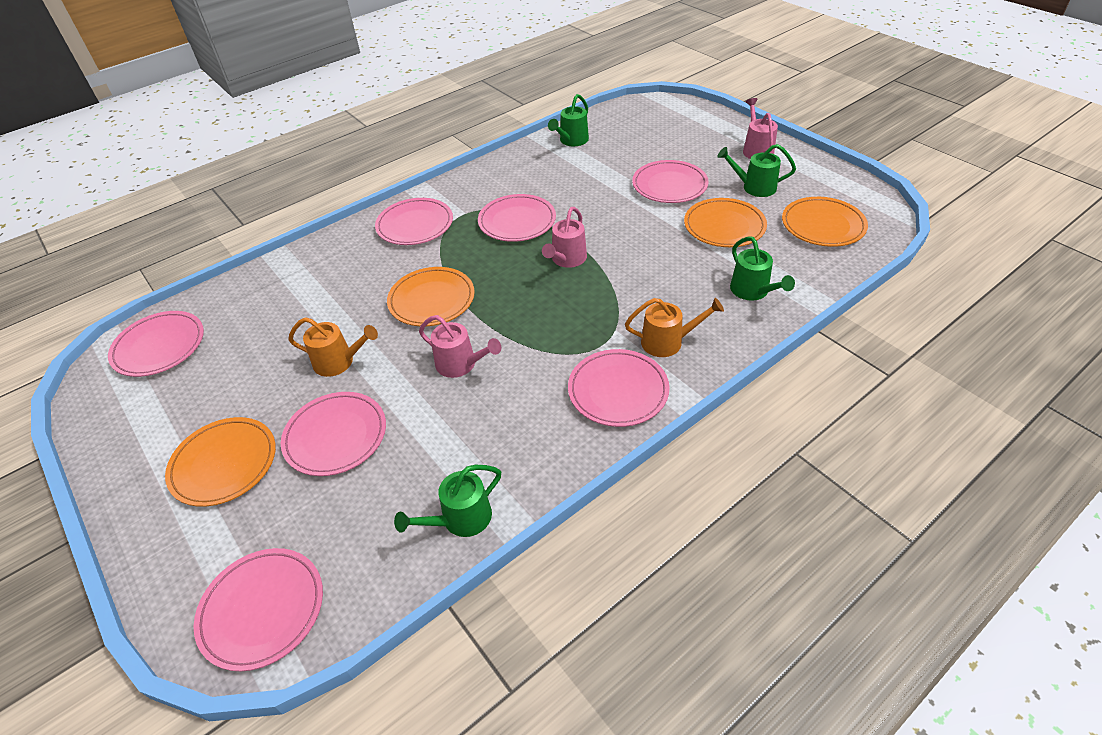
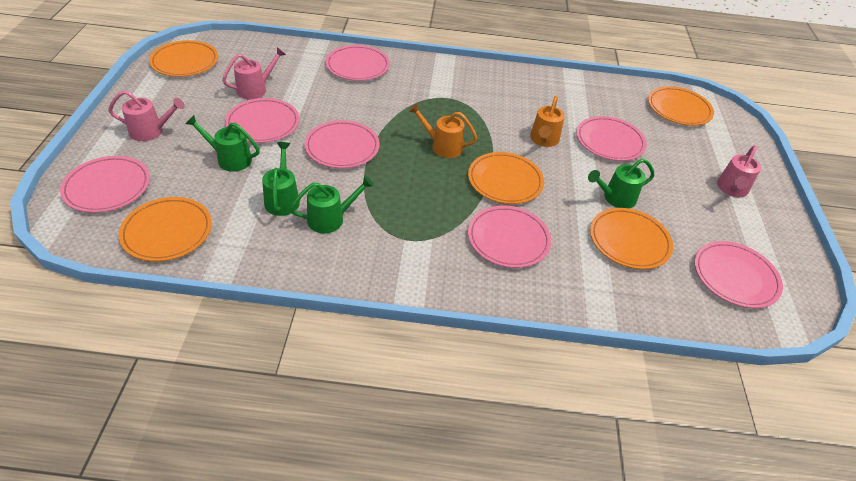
orange plate: 4 -> 5

